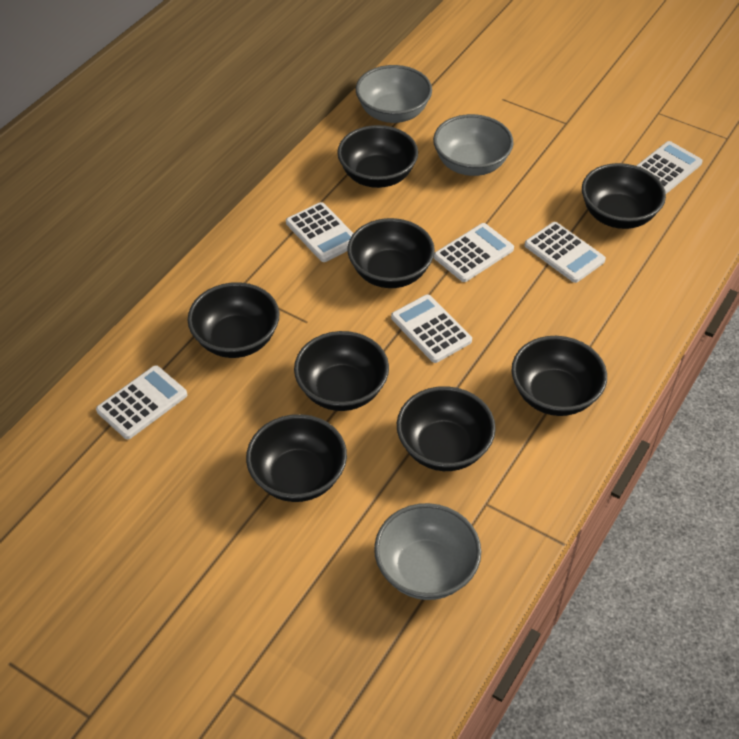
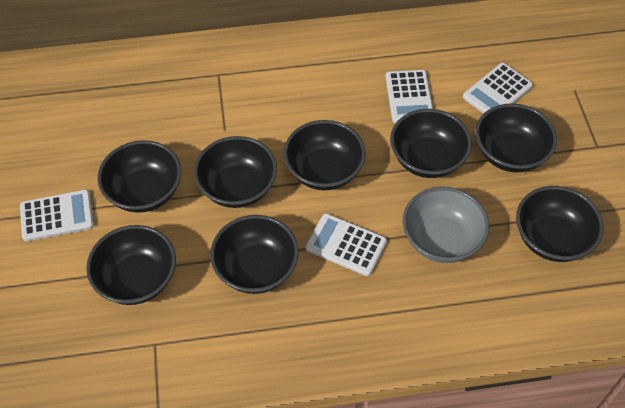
grey bowl: 3 -> 1
white calculator: 6 -> 4

